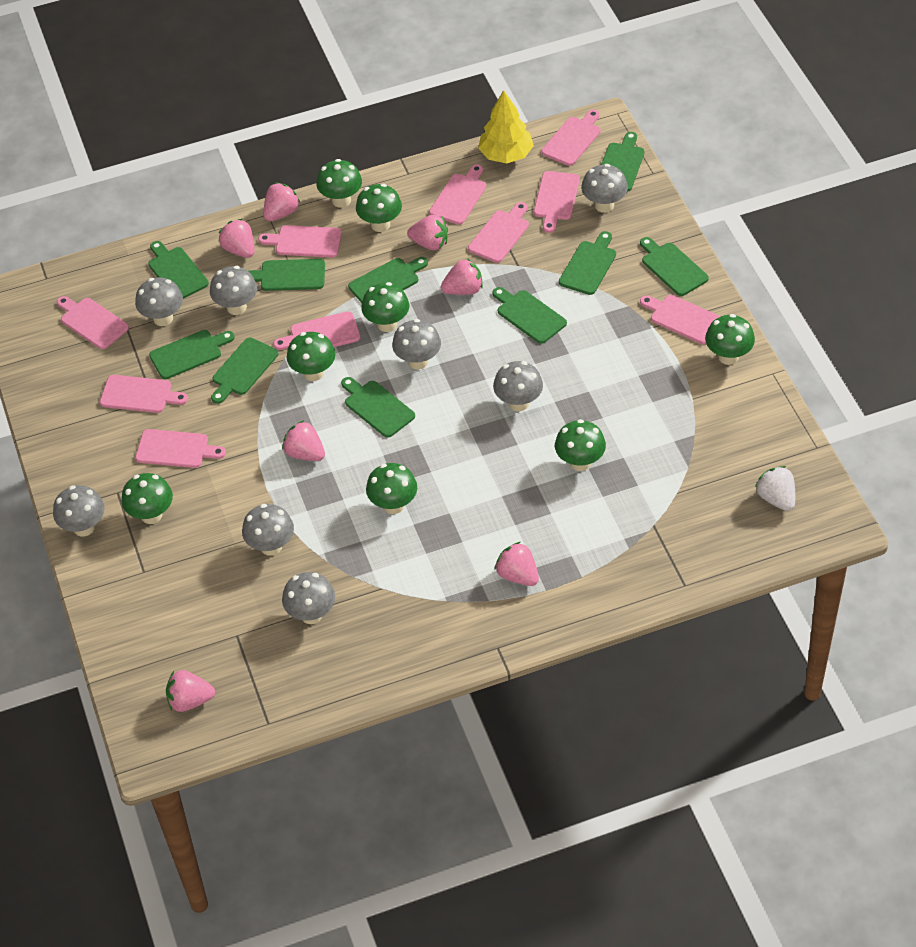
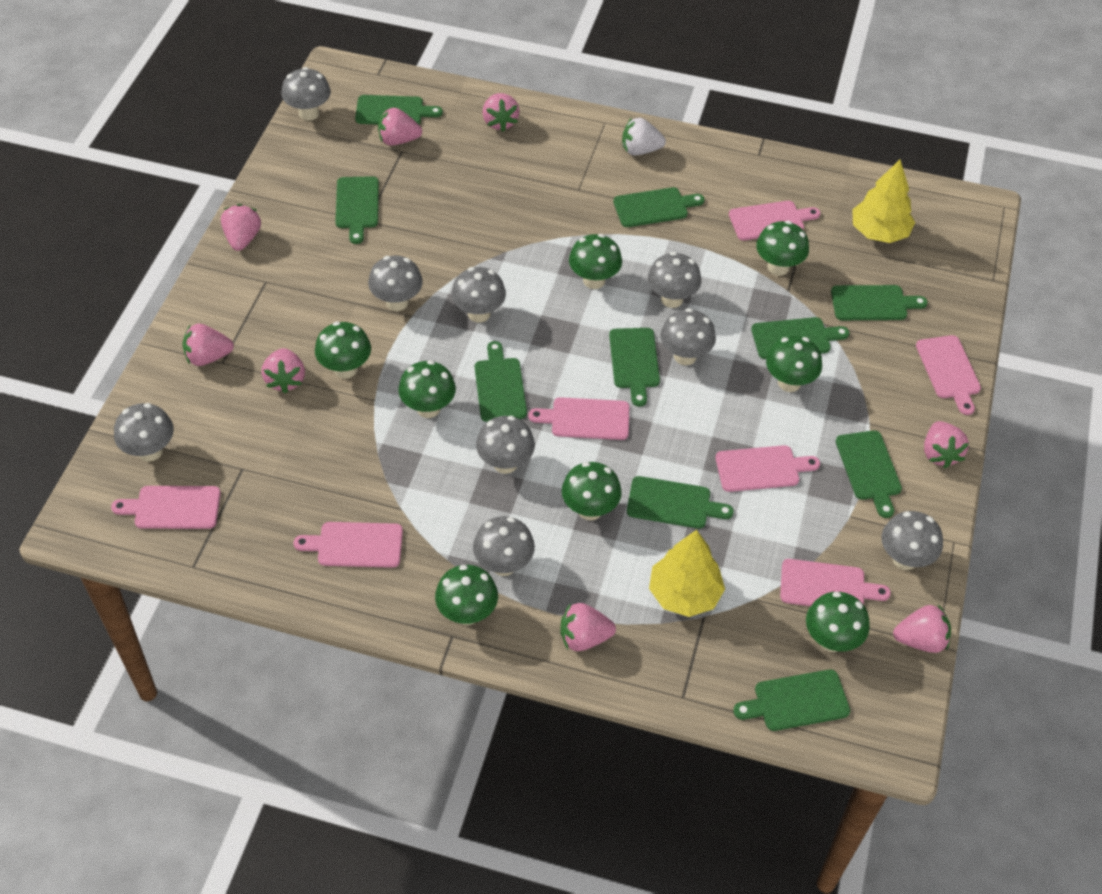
grey mushroom: 8 -> 9
pink cutting board: 10 -> 7
pink strawberry: 7 -> 8
yellow tree: 1 -> 2

